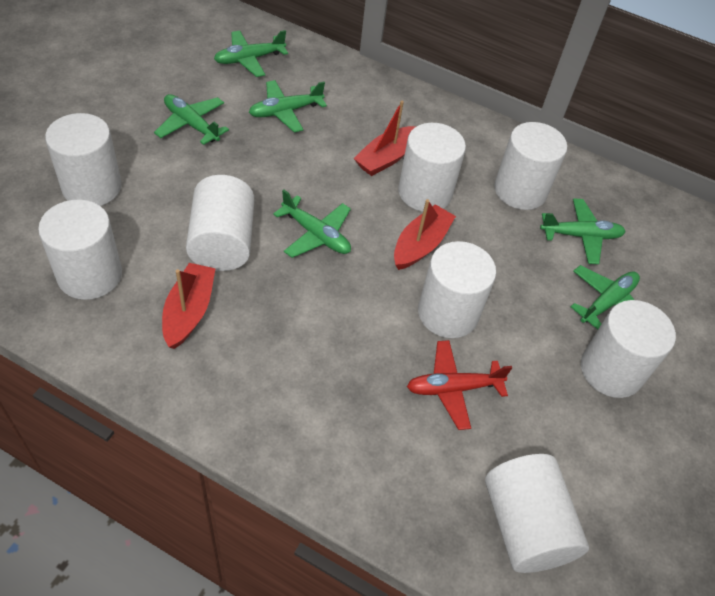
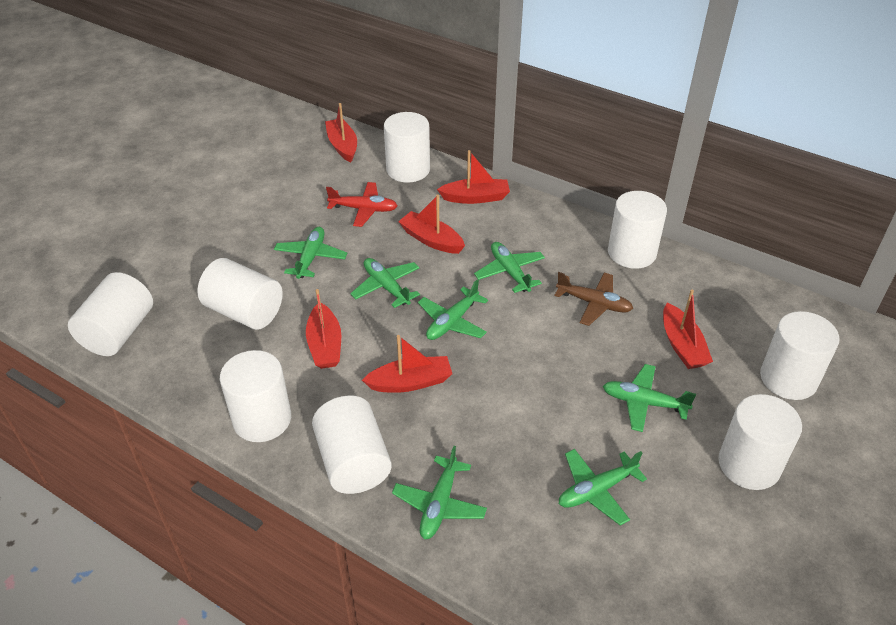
brown plane: 0 -> 1
green plane: 6 -> 7
red boat: 3 -> 6

